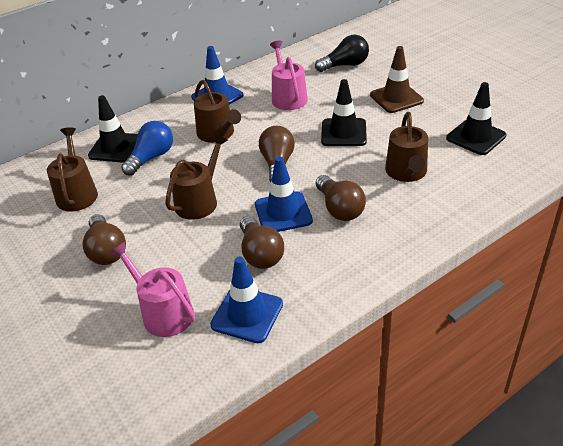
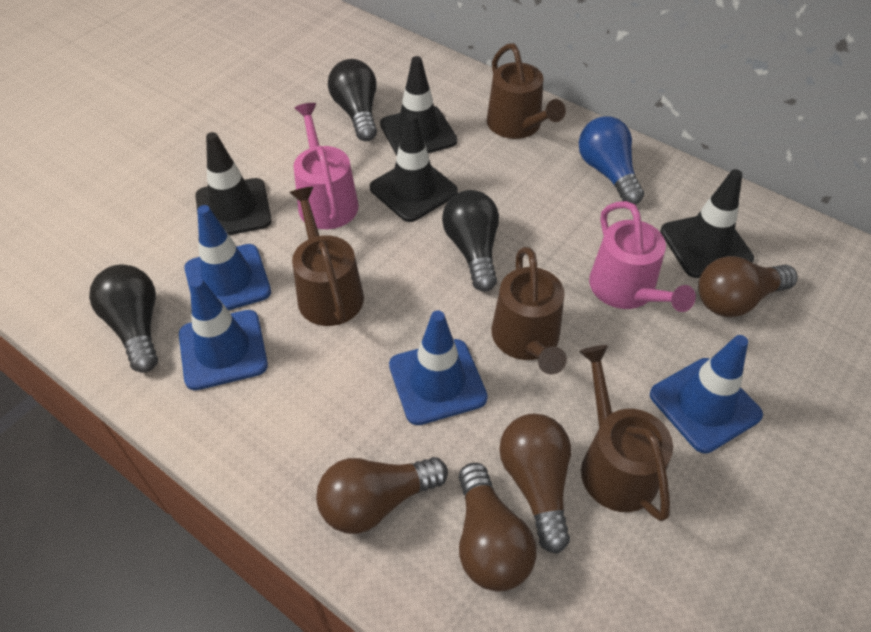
black light bulb: 1 -> 3
black traffic cone: 3 -> 4
blue traffic cone: 3 -> 4
brown traffic cone: 1 -> 0

